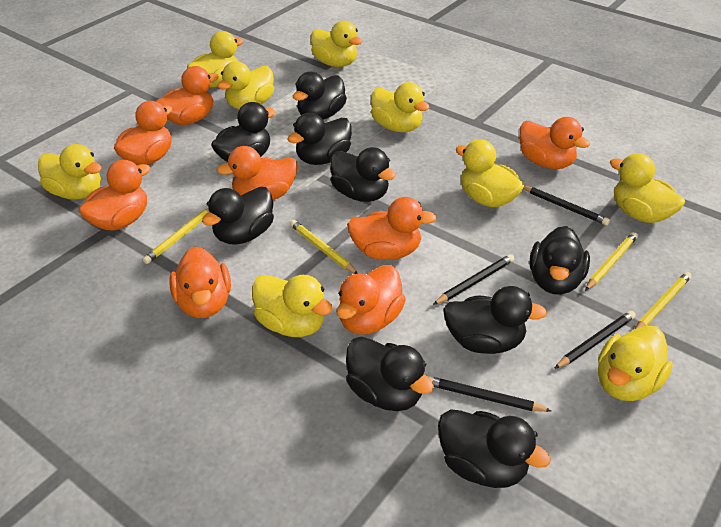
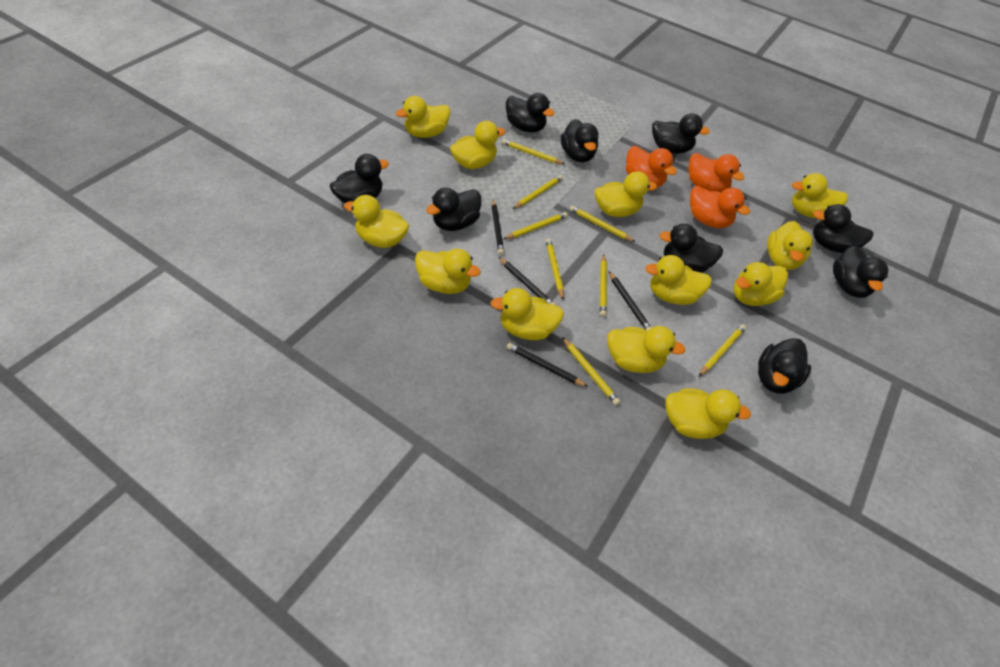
orange duck: 8 -> 3
yellow duck: 9 -> 12
yellow pencil: 4 -> 8

